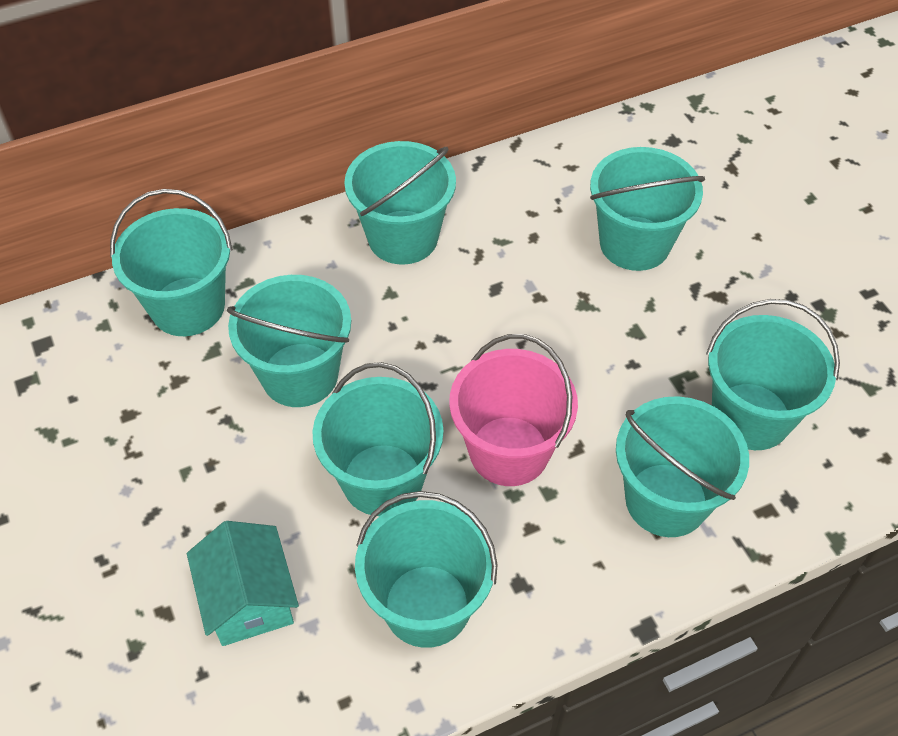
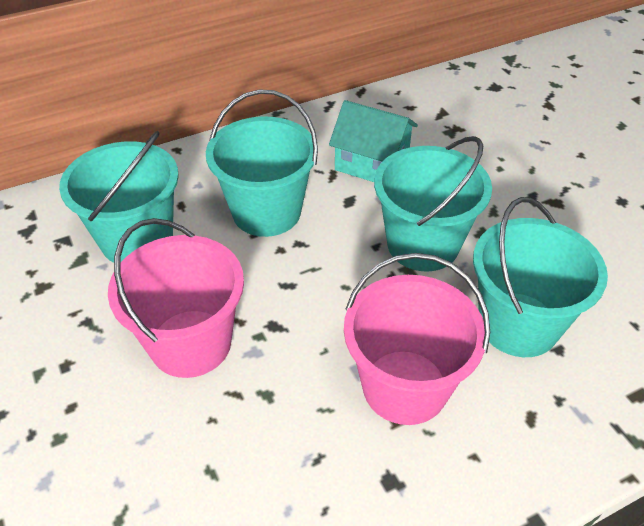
pink bucket: 1 -> 2
turquoise bucket: 8 -> 4

